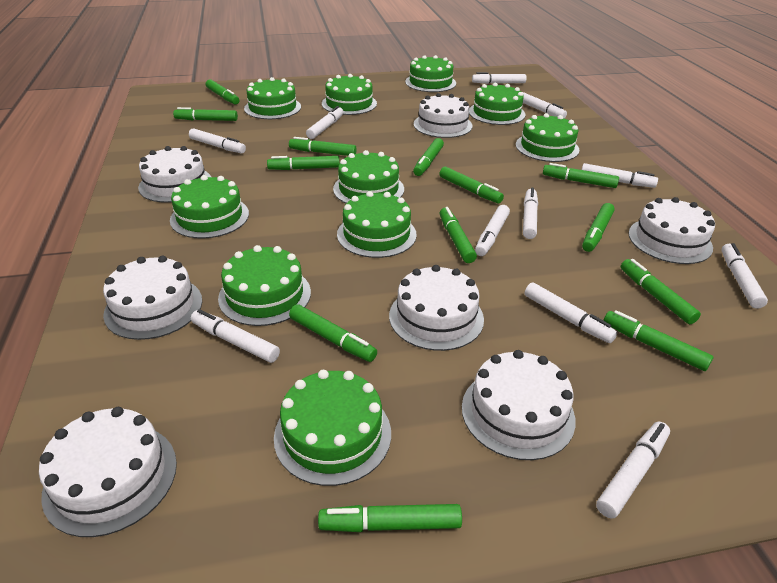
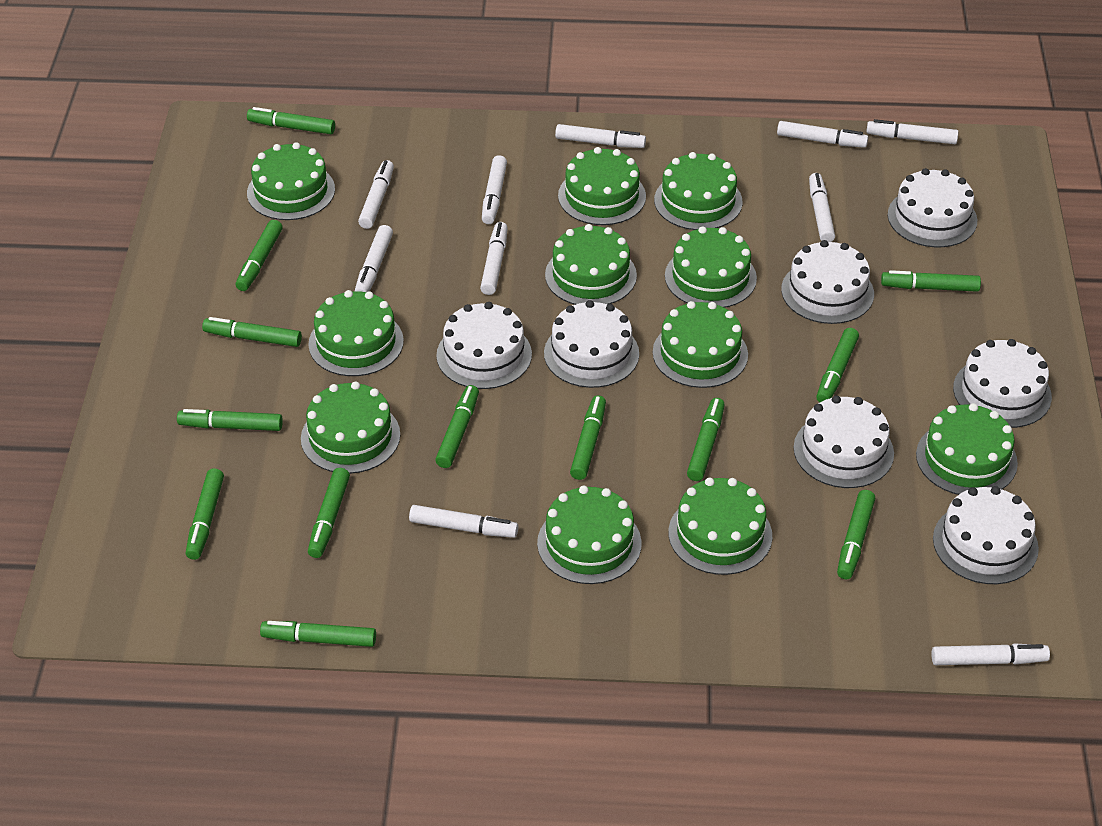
green cake: 10 -> 11
white marker: 11 -> 10

